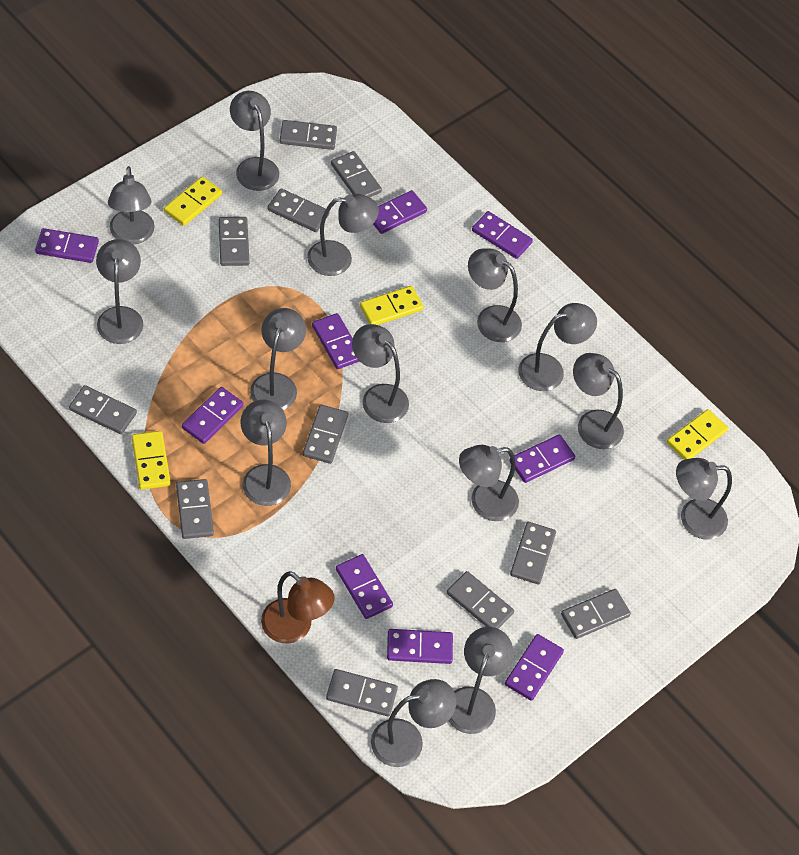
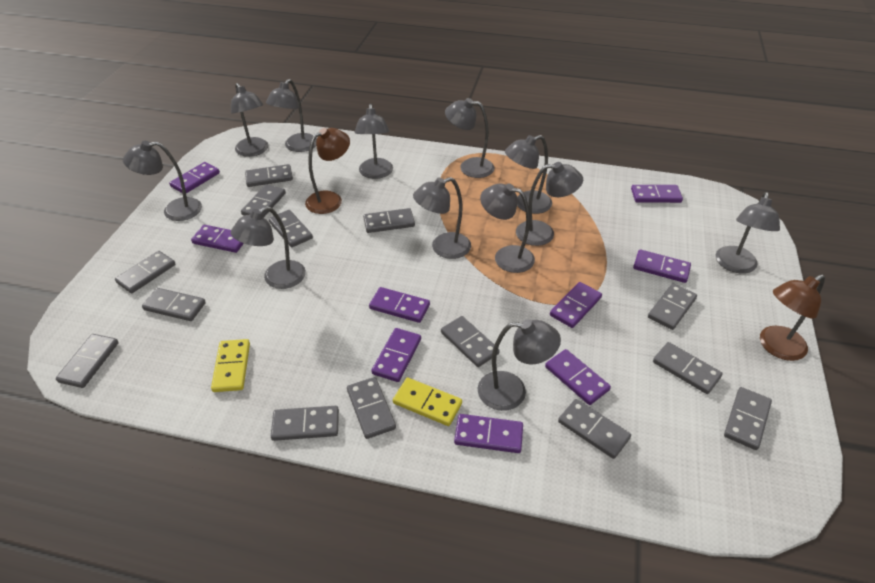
brown lamp: 1 -> 2
grey domino: 11 -> 14
grey lamp: 14 -> 12
yellow domino: 4 -> 2

